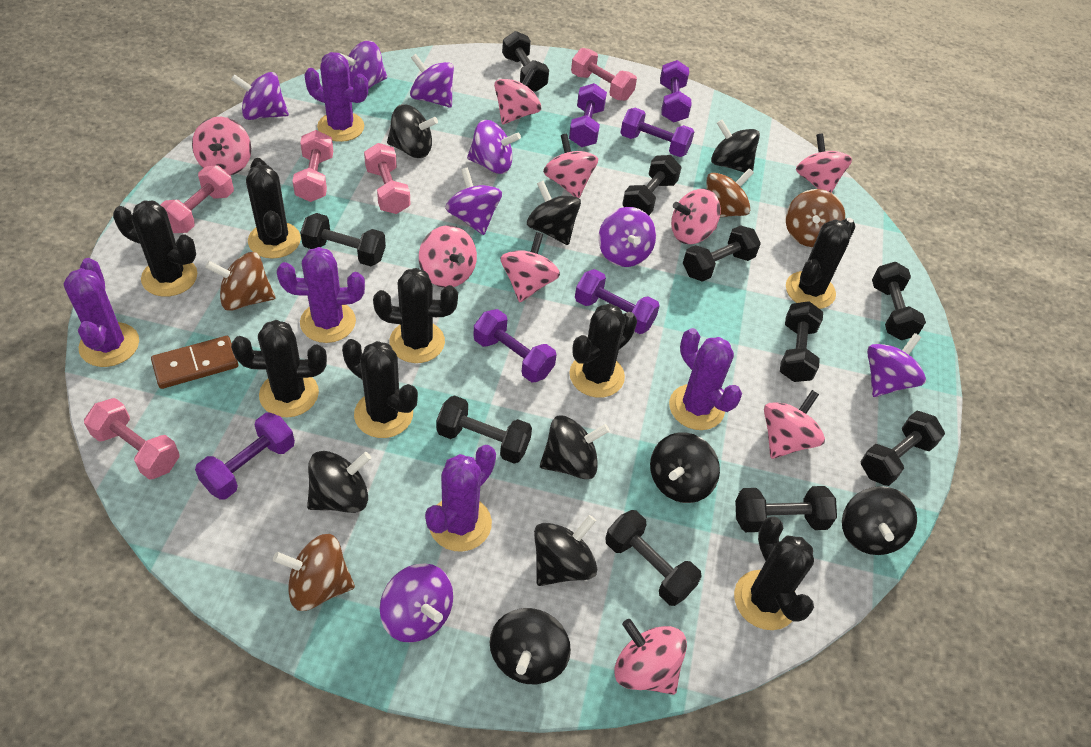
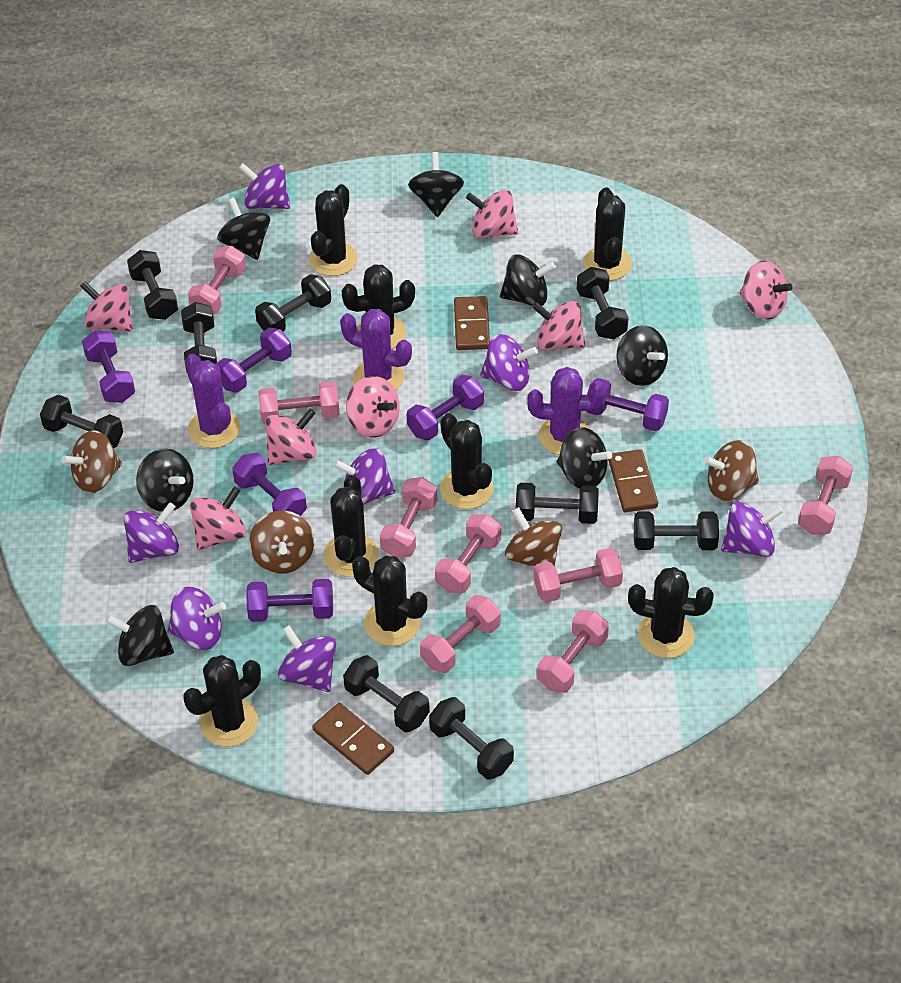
black dumbbell: 10 -> 9
black spinning top: 9 -> 7
brown domino: 1 -> 3
pink dumbbell: 5 -> 8
pink spinning top: 9 -> 7
purple cactus: 5 -> 3
purple spinning top: 8 -> 7

